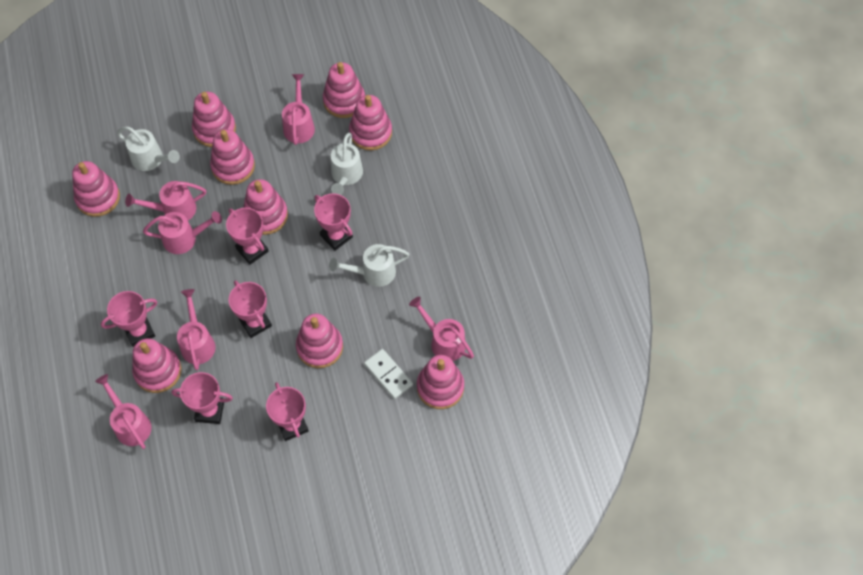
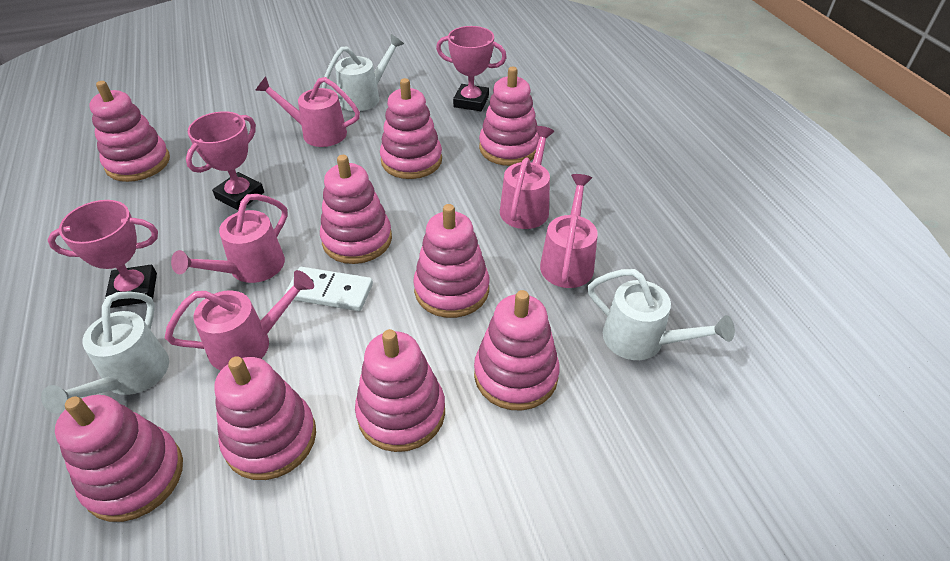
pink trophy: 6 -> 3
pink watering can: 6 -> 5

